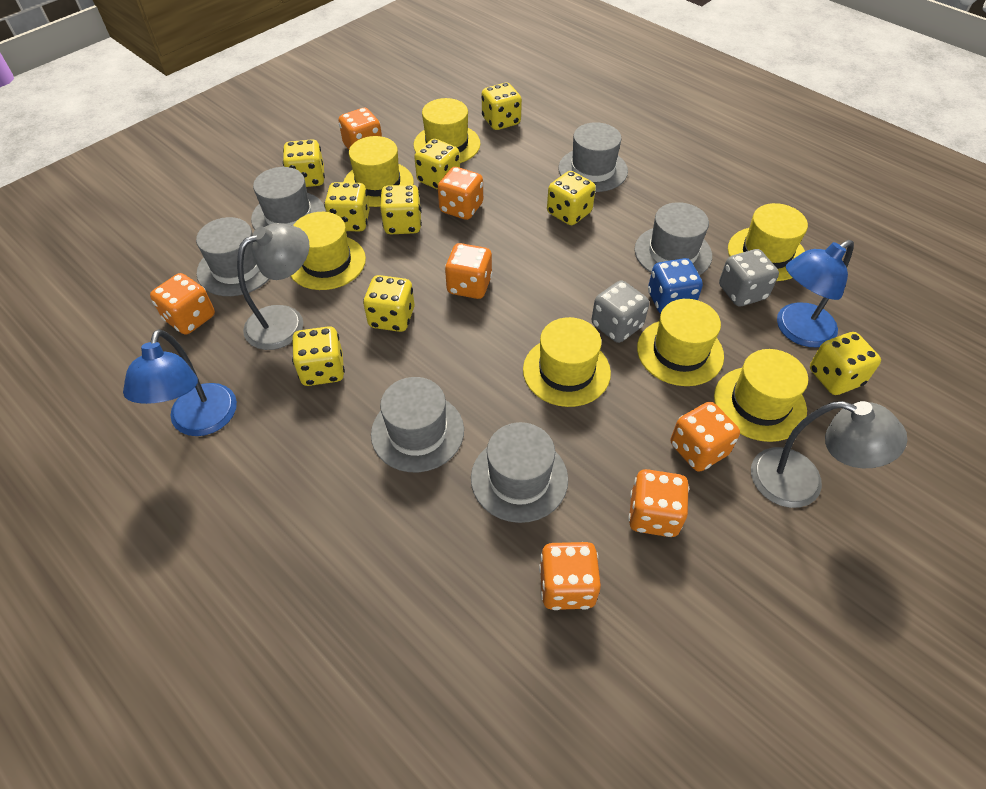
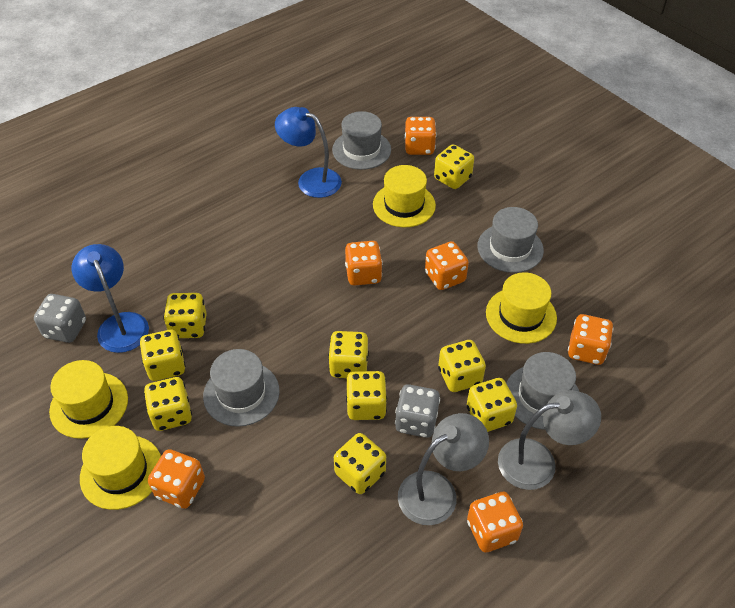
blue dice: 1 -> 0
grey hat: 6 -> 4
orange dice: 7 -> 6
yellow hat: 7 -> 4

